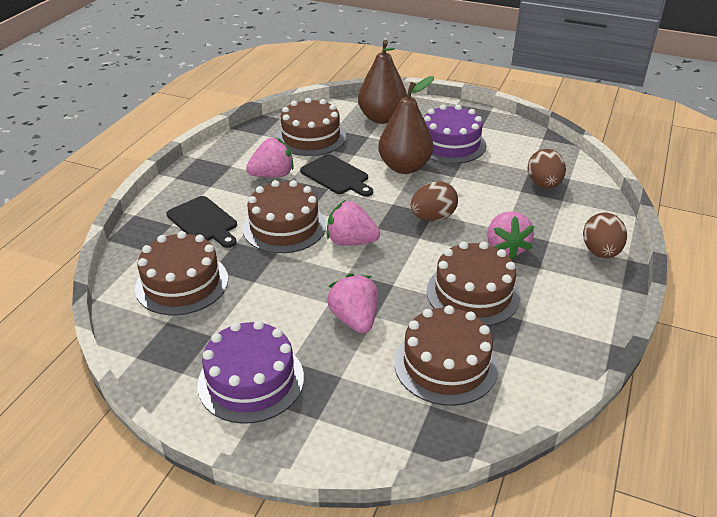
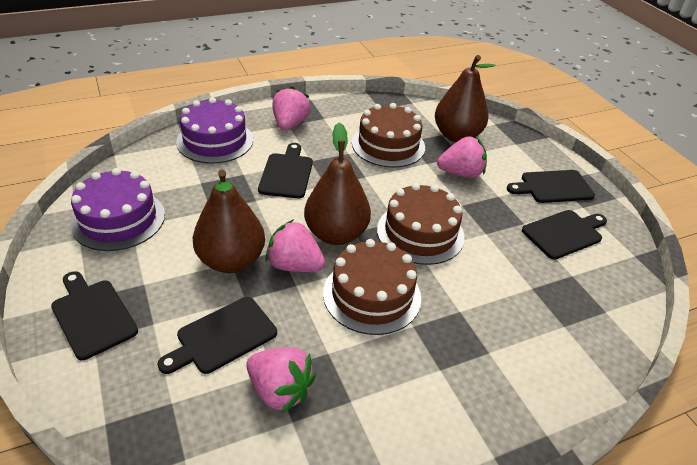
black cutting board: 2 -> 5
brown cake: 5 -> 3
brown egg: 3 -> 0
brown pear: 2 -> 3

